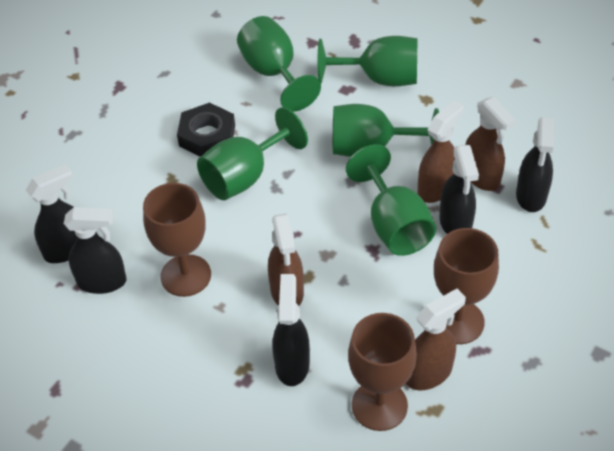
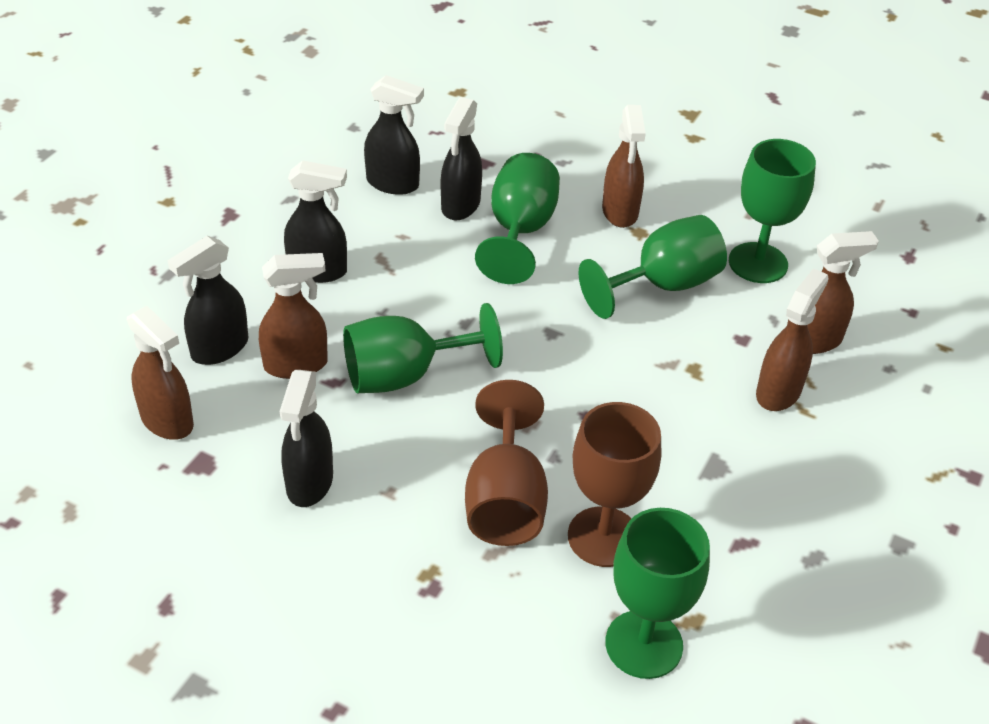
black nut: 1 -> 0
brown goblet: 3 -> 2
brown spray bottle: 4 -> 5

